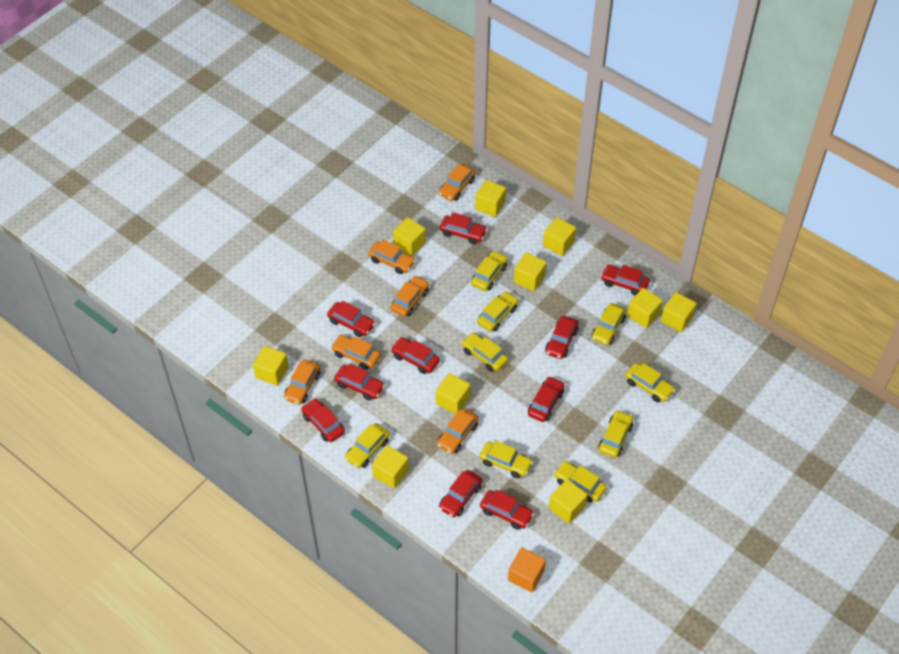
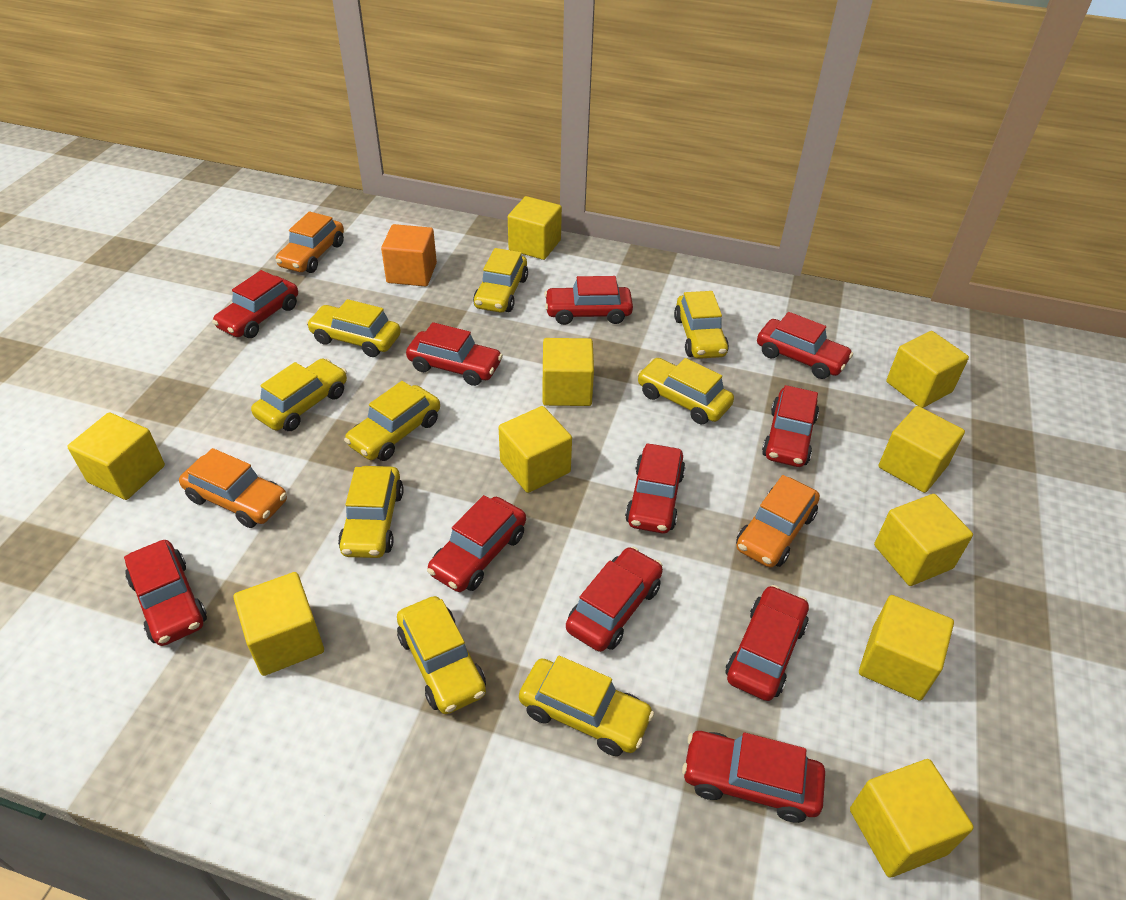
orange car: 6 -> 3
red car: 10 -> 11

